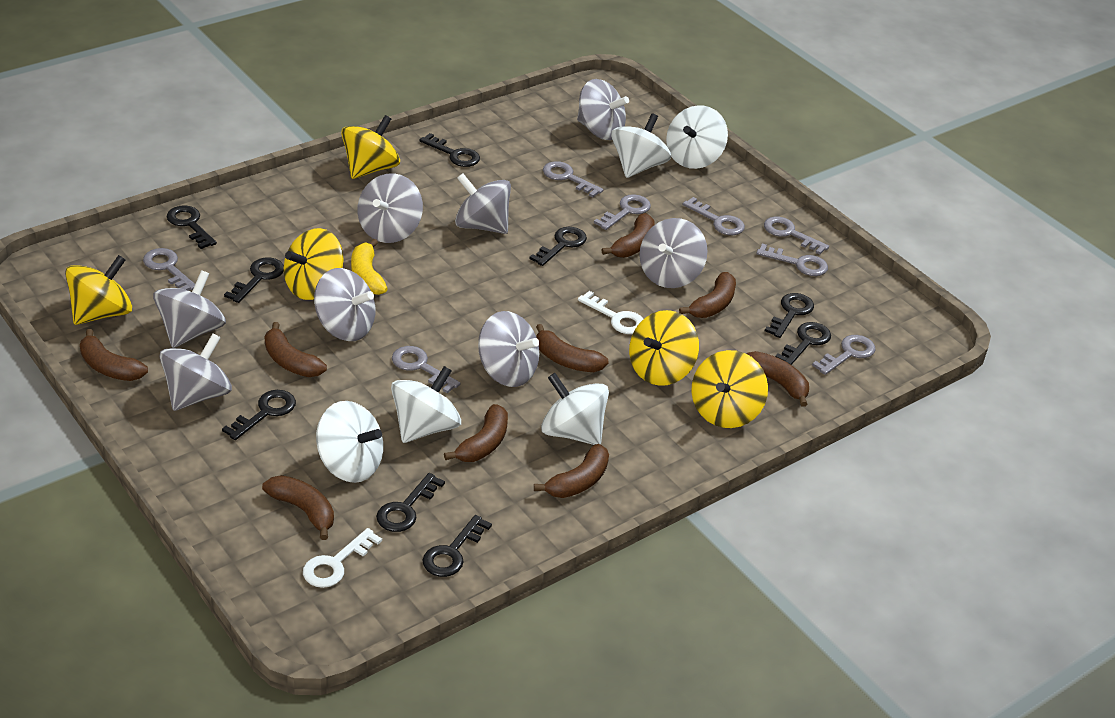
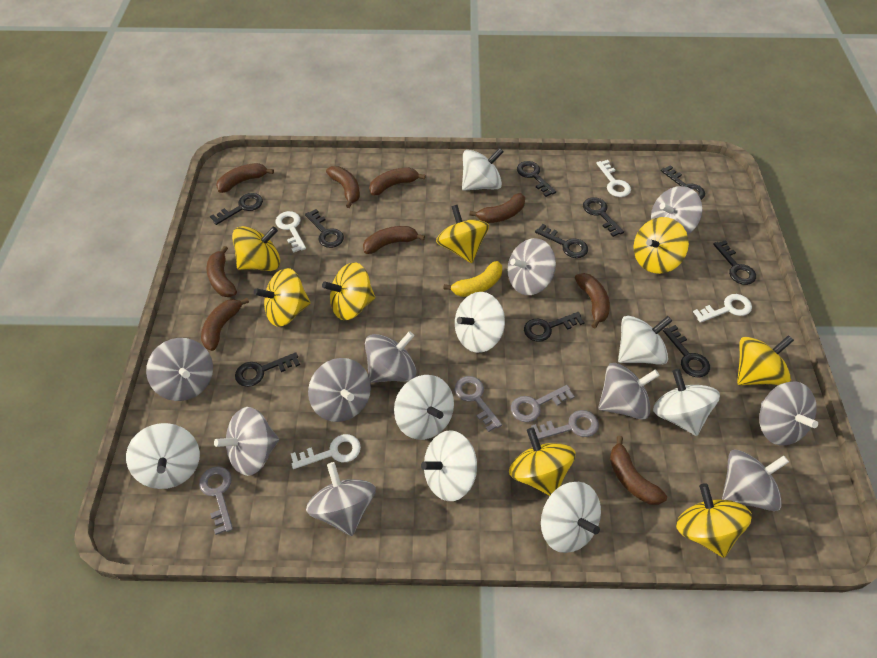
black key: 9 -> 10
grey key: 8 -> 4
grey spinning top: 8 -> 10
white key: 2 -> 4
white spinning top: 5 -> 8
yellow spinning top: 5 -> 8

